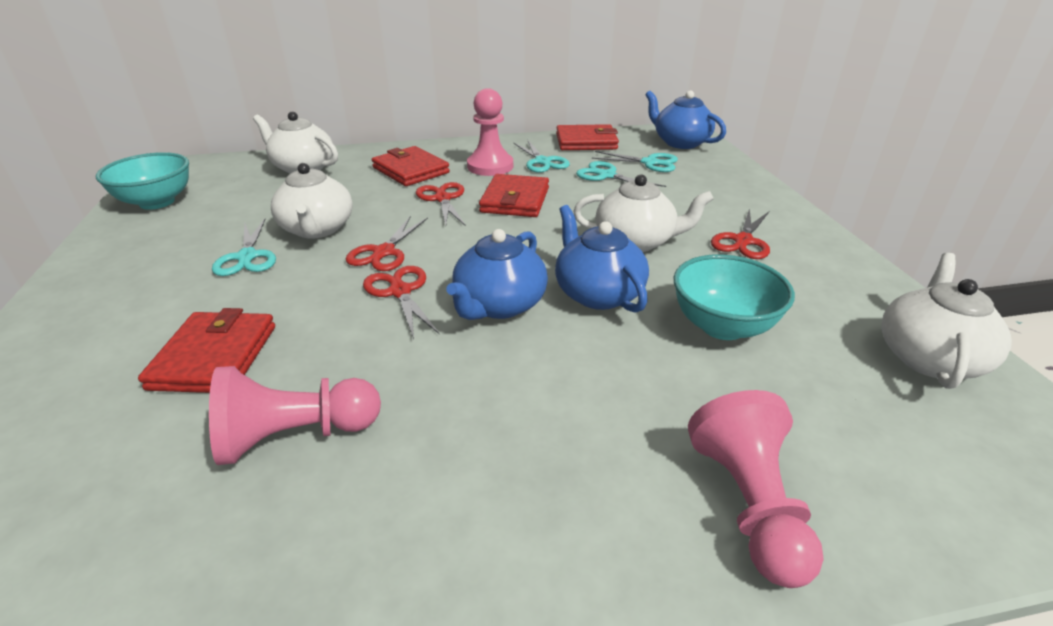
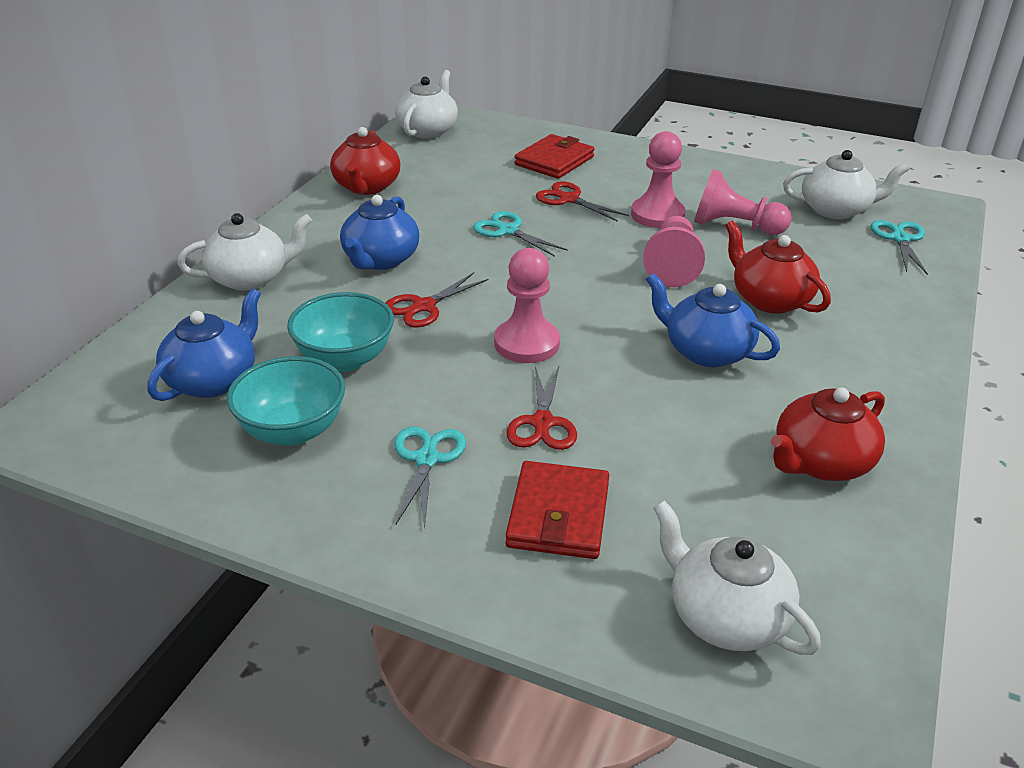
pink pawn: 3 -> 4
red scissors: 4 -> 3
red teapot: 0 -> 3
red wallet: 4 -> 2
turquoise scissors: 4 -> 3

